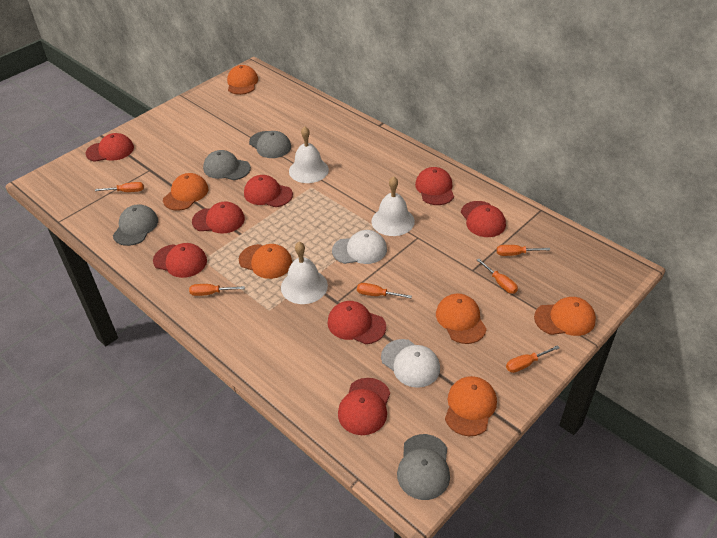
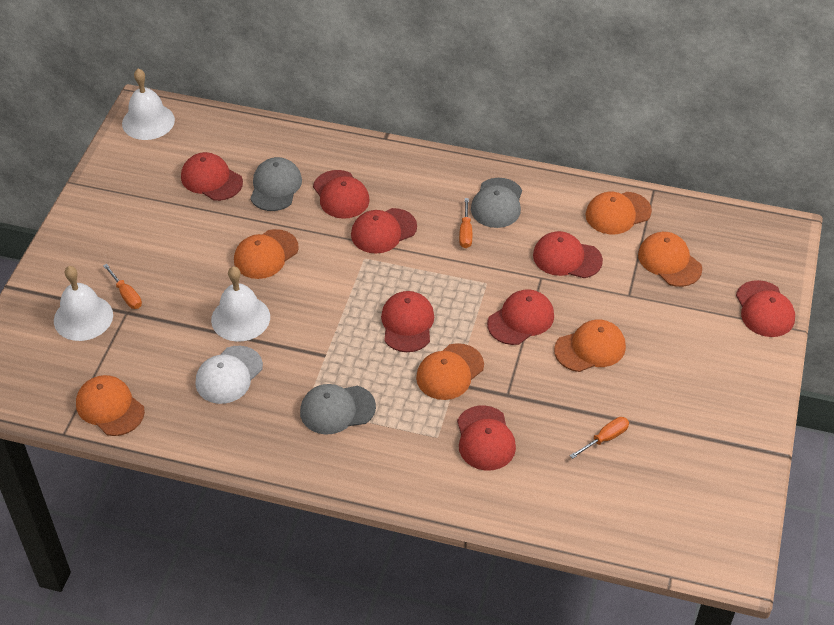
grey cap: 4 -> 3
orange screwdriver: 6 -> 3
white cap: 2 -> 1

